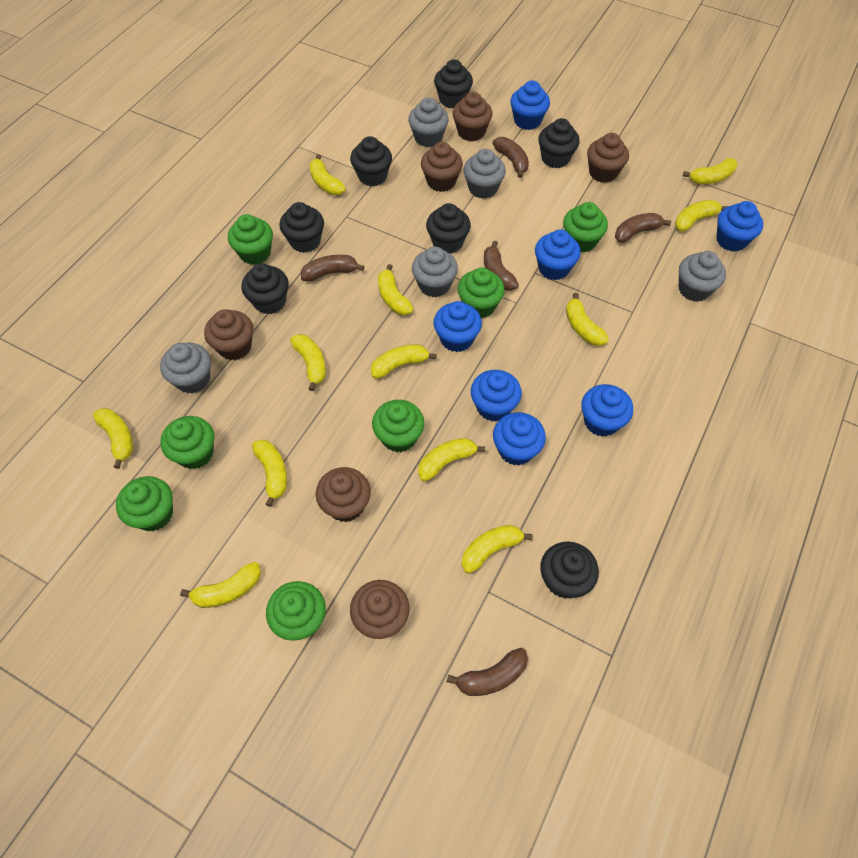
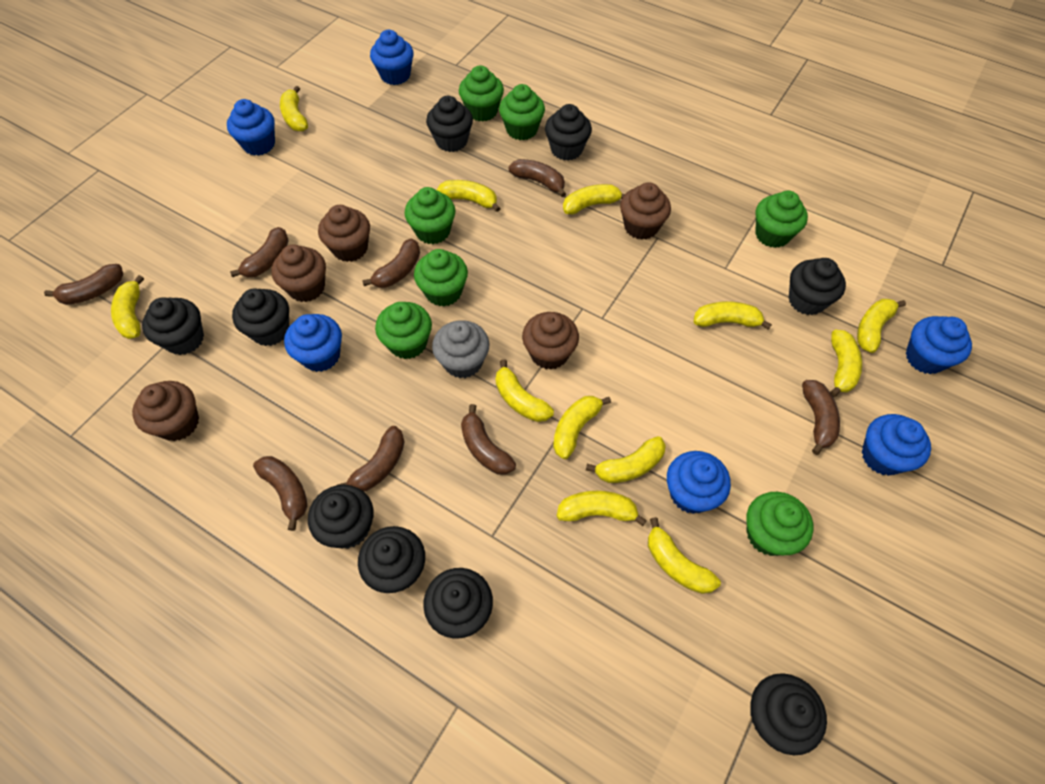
black cupcake: 7 -> 9
blue cupcake: 7 -> 6
brown banana: 5 -> 8
brown cupcake: 6 -> 5
grey cupcake: 5 -> 1

